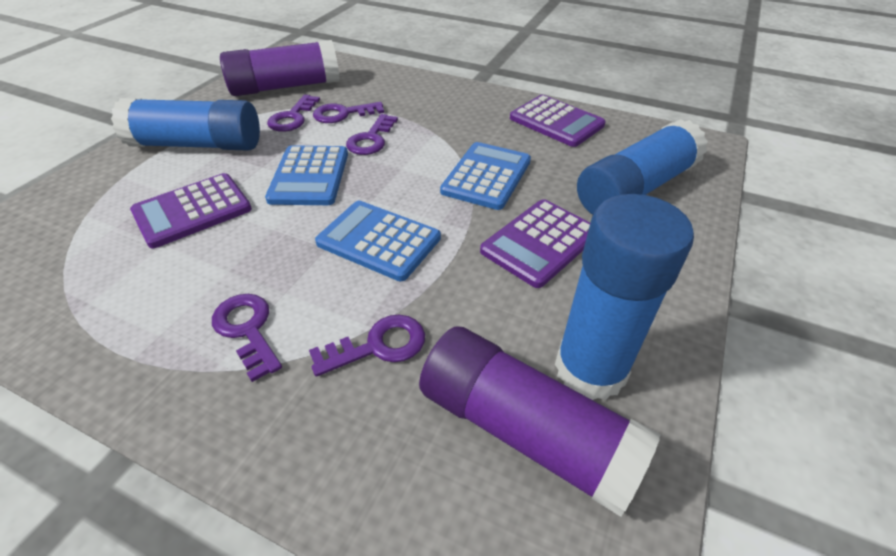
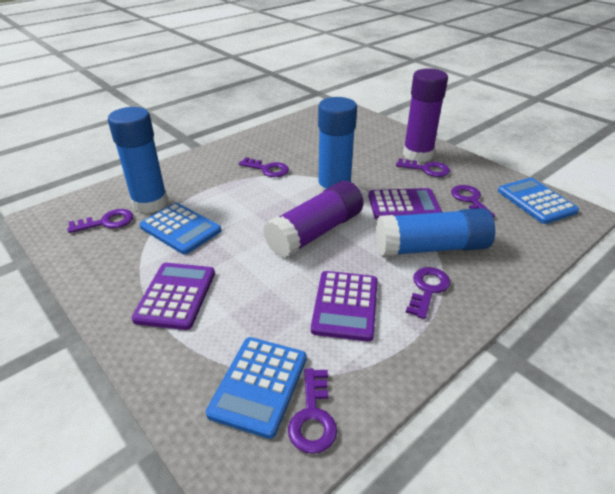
purple key: 5 -> 6

